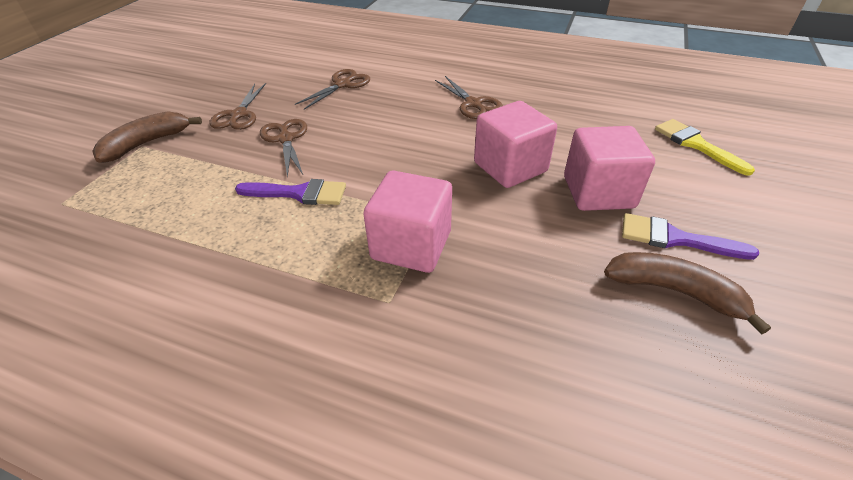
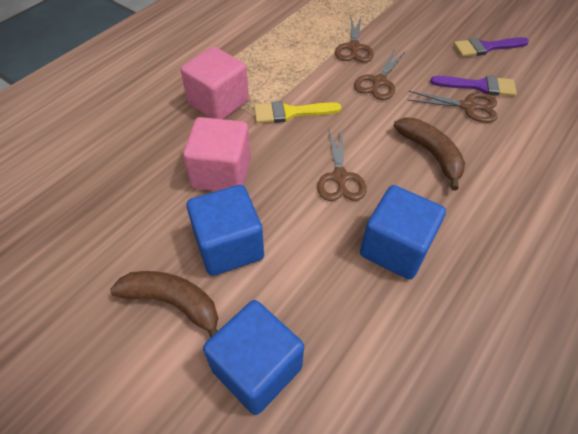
blue cube: 0 -> 3
pink cube: 3 -> 2

